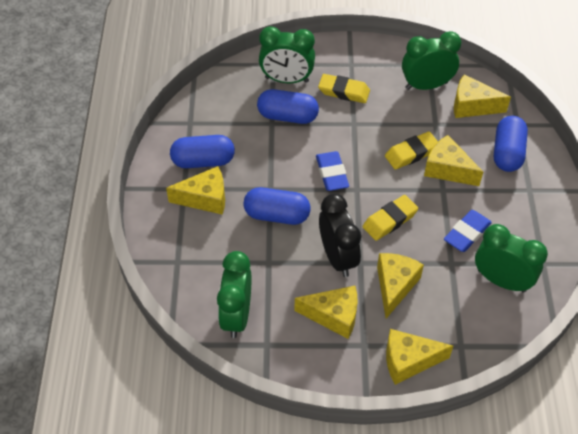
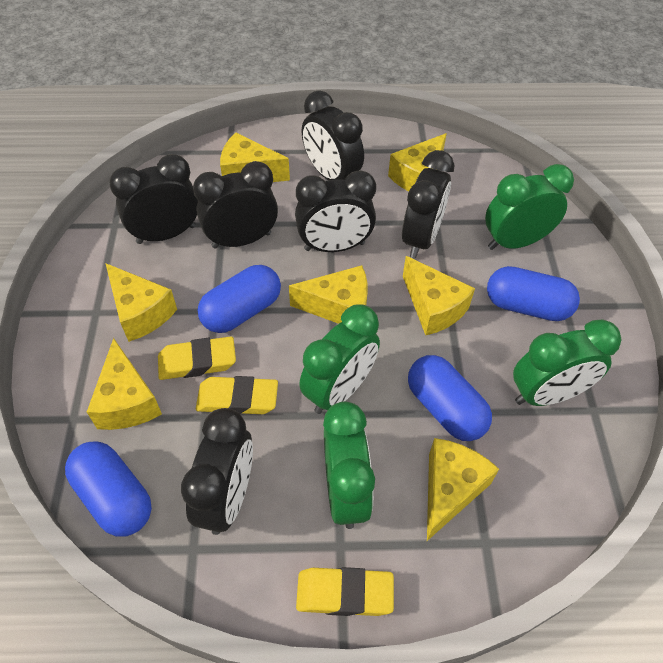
black clock: 1 -> 6
blue eraser: 2 -> 0
yellow cheese: 6 -> 7

